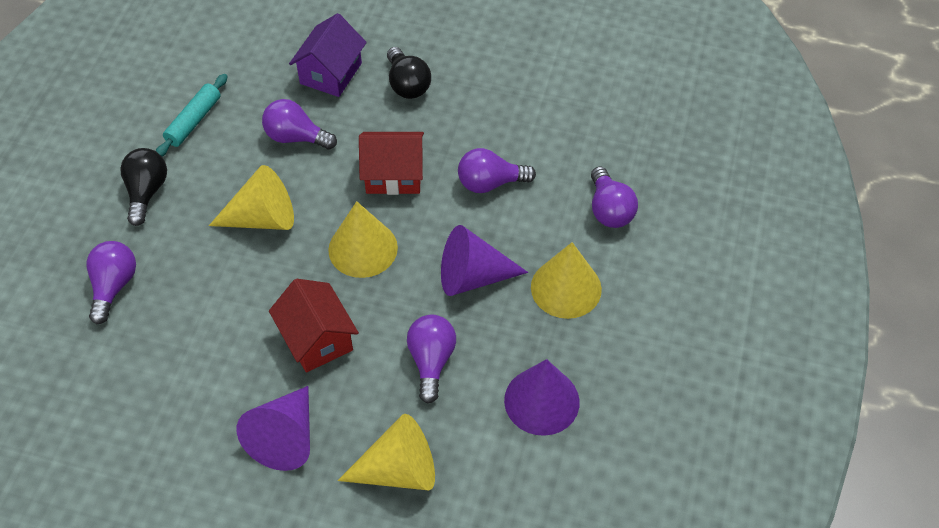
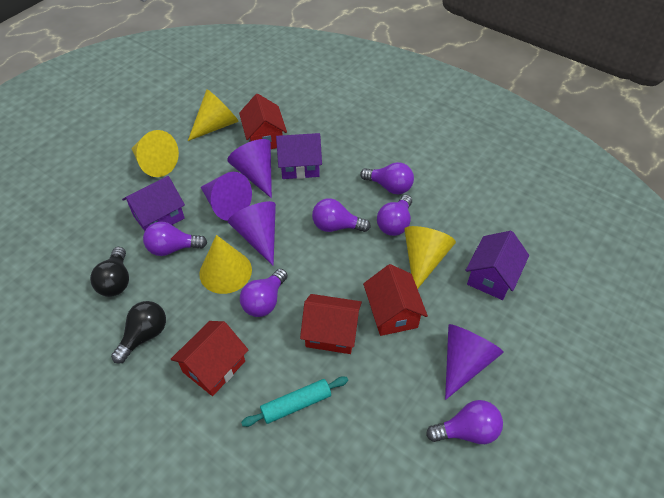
purple cone: 3 -> 4
purple house: 1 -> 3
purple light bulb: 5 -> 6
red house: 2 -> 4

